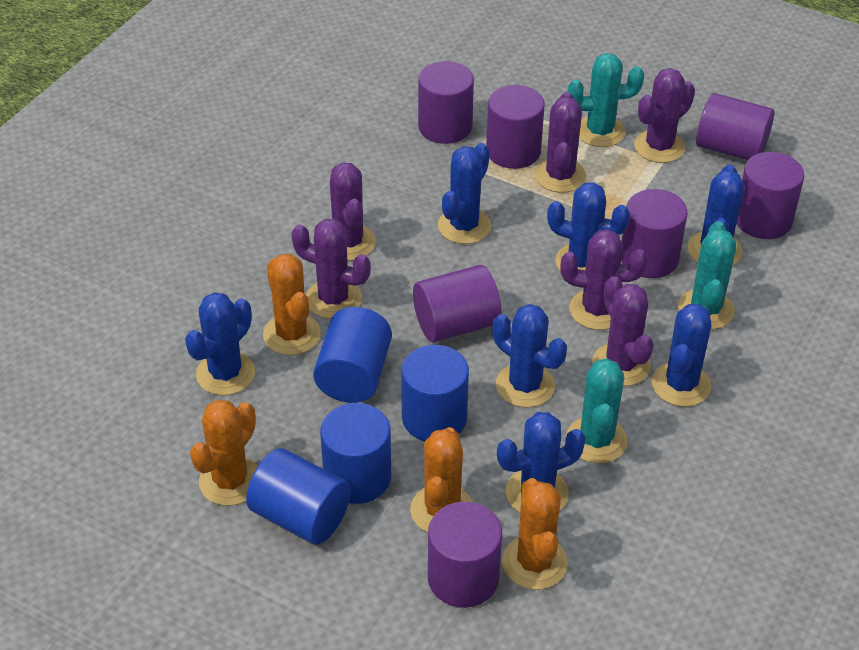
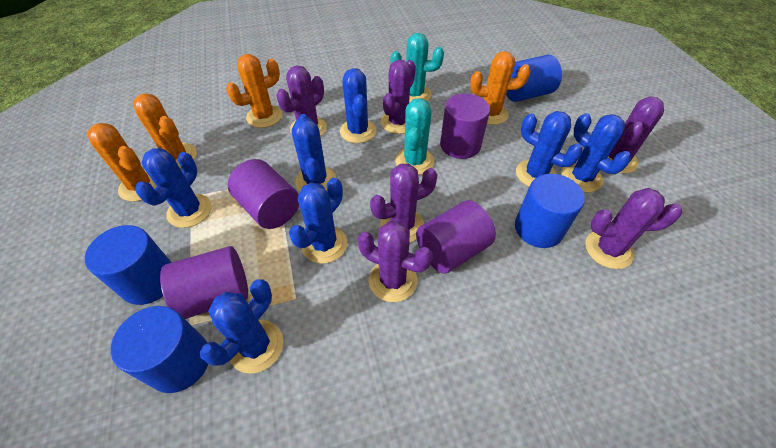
purple cylinder: 7 -> 4
turquoise cactus: 3 -> 2

